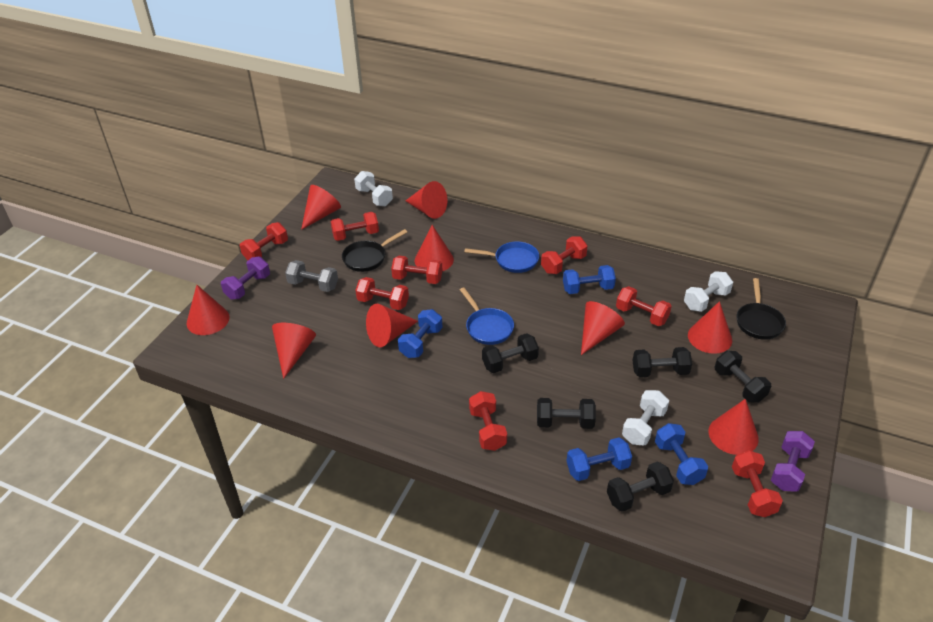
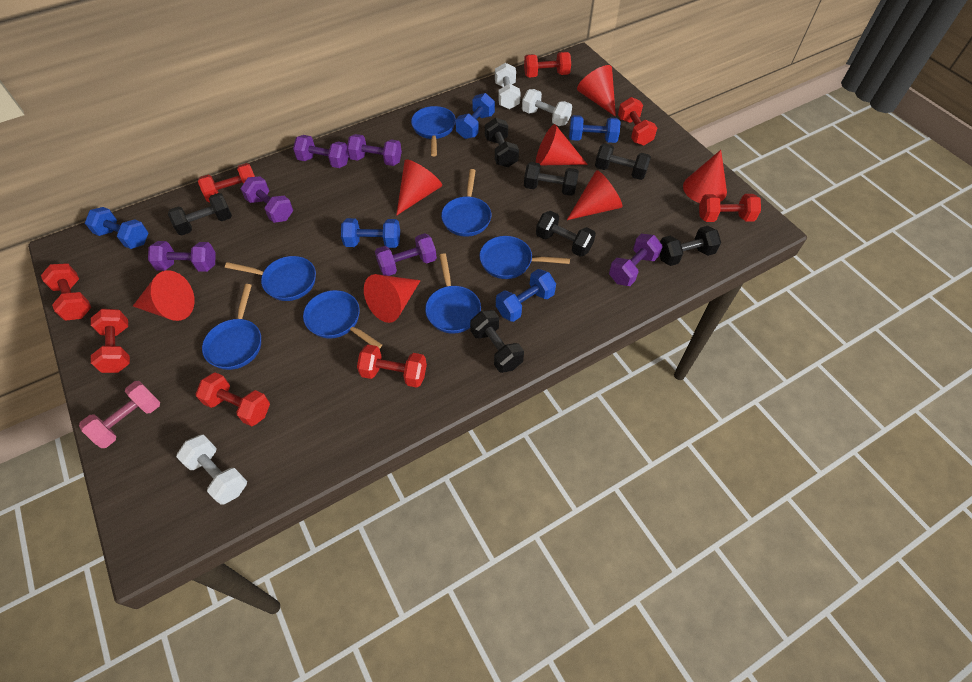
black dumbbell: 5 -> 7
black pan: 2 -> 0
blue dumbbell: 4 -> 5
blue pan: 2 -> 7
grey dumbbell: 1 -> 0
pink dumbbell: 0 -> 1
purple dumbbell: 2 -> 6
red cone: 9 -> 7

